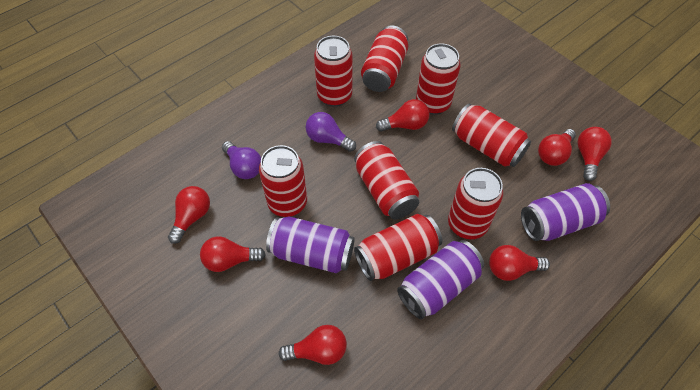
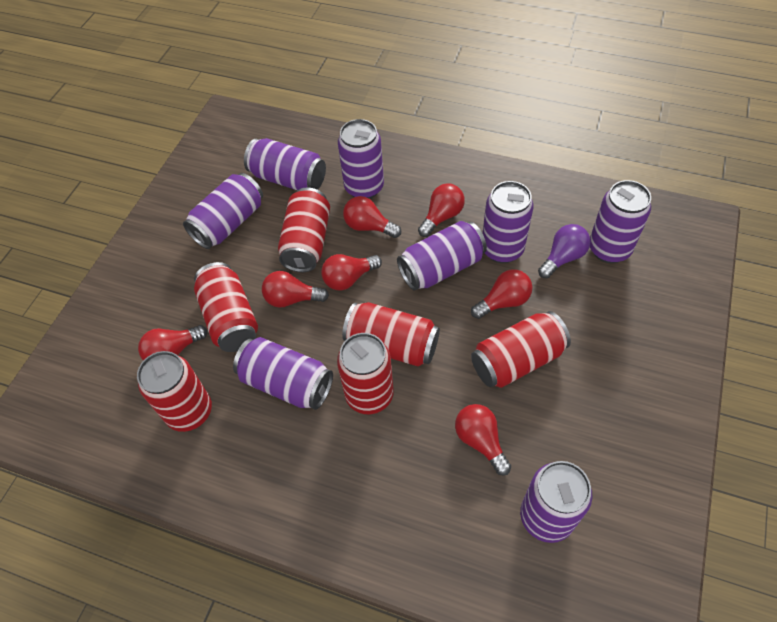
purple can: 3 -> 8
purple light bulb: 2 -> 1
red can: 8 -> 6

